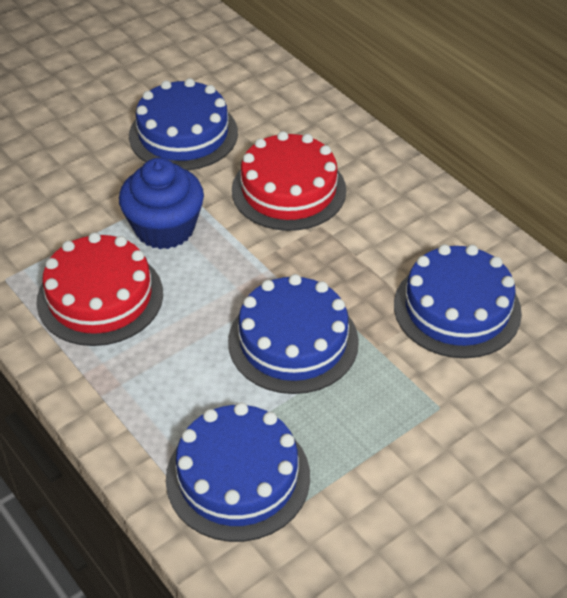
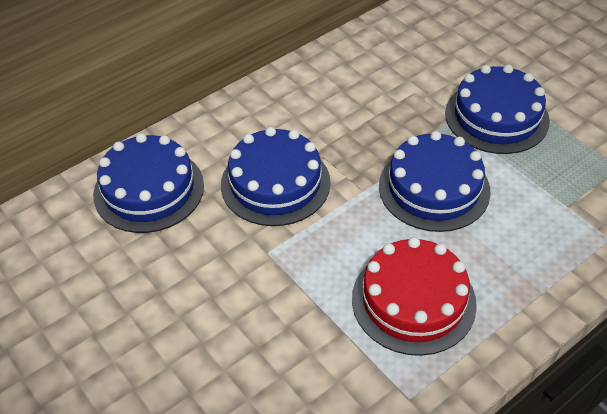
blue cupcake: 1 -> 0
red cake: 2 -> 1

